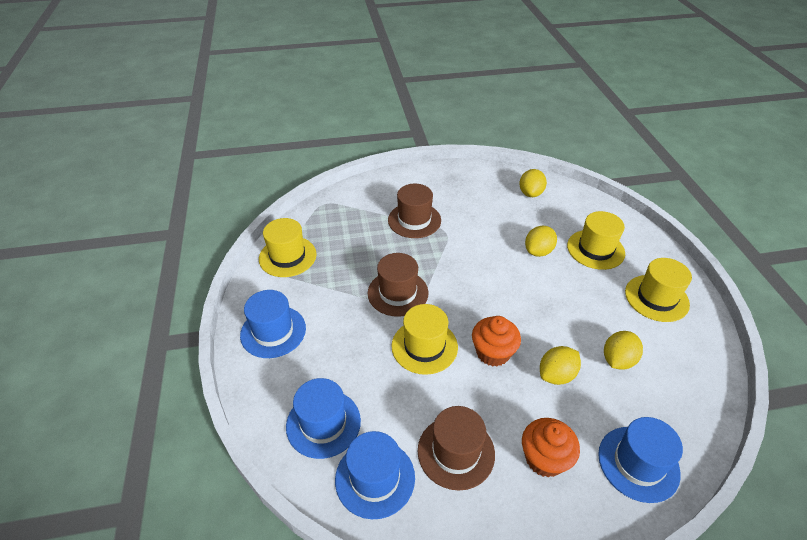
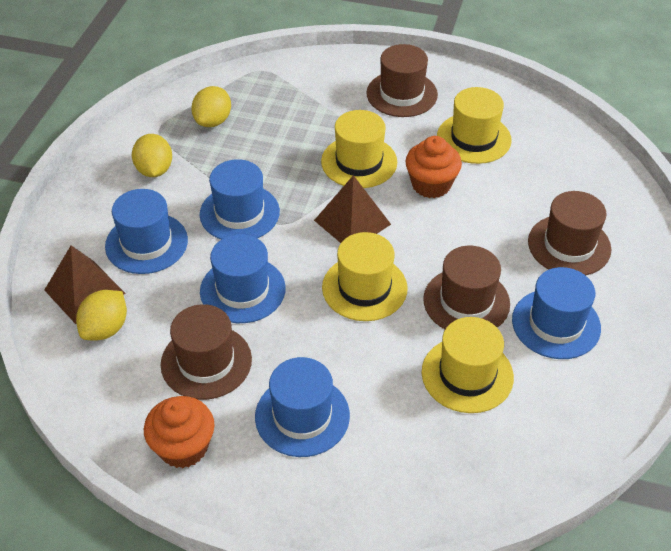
blue hat: 4 -> 5
brown hat: 3 -> 4
brown pyramid: 0 -> 2
yellow lemon: 4 -> 3

